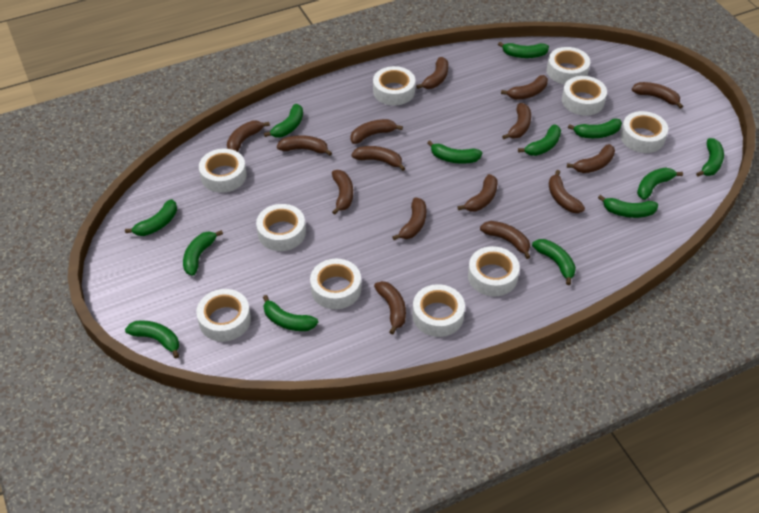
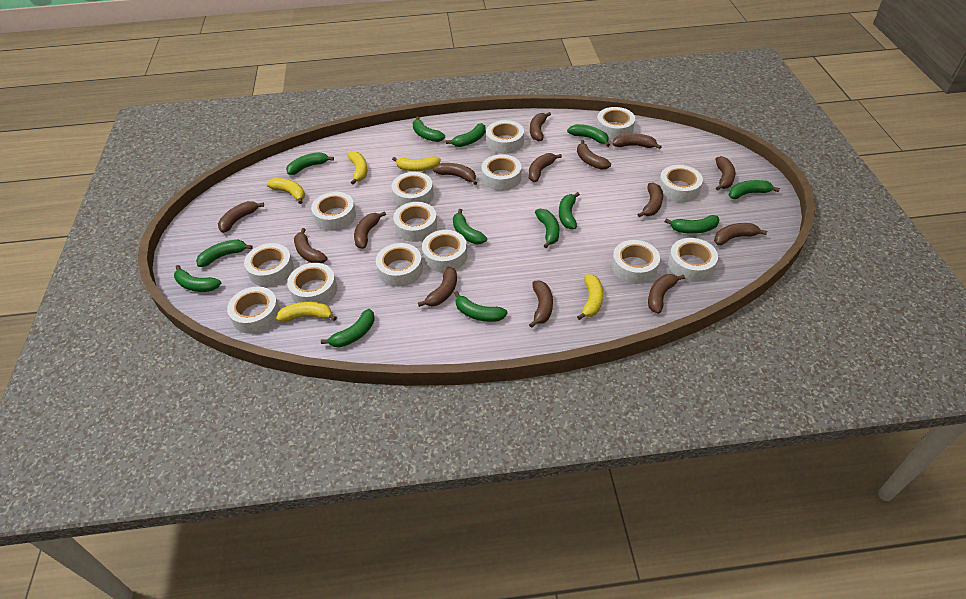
brown banana: 15 -> 14
white tape: 10 -> 14
yellow banana: 0 -> 5

